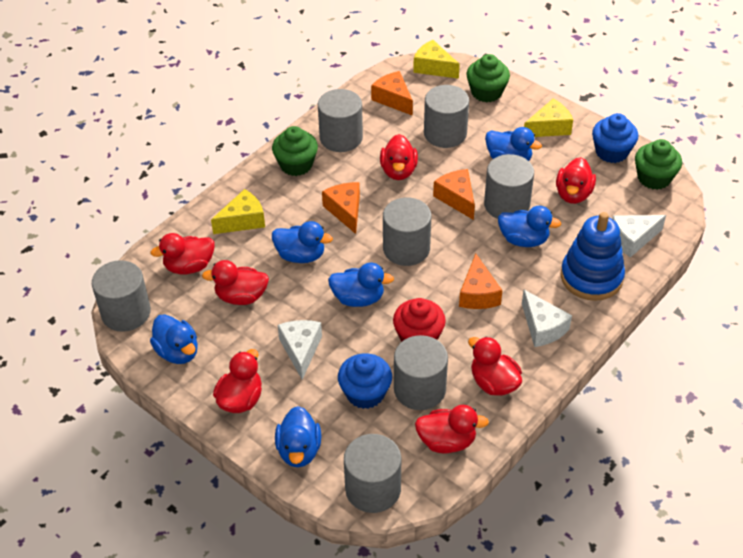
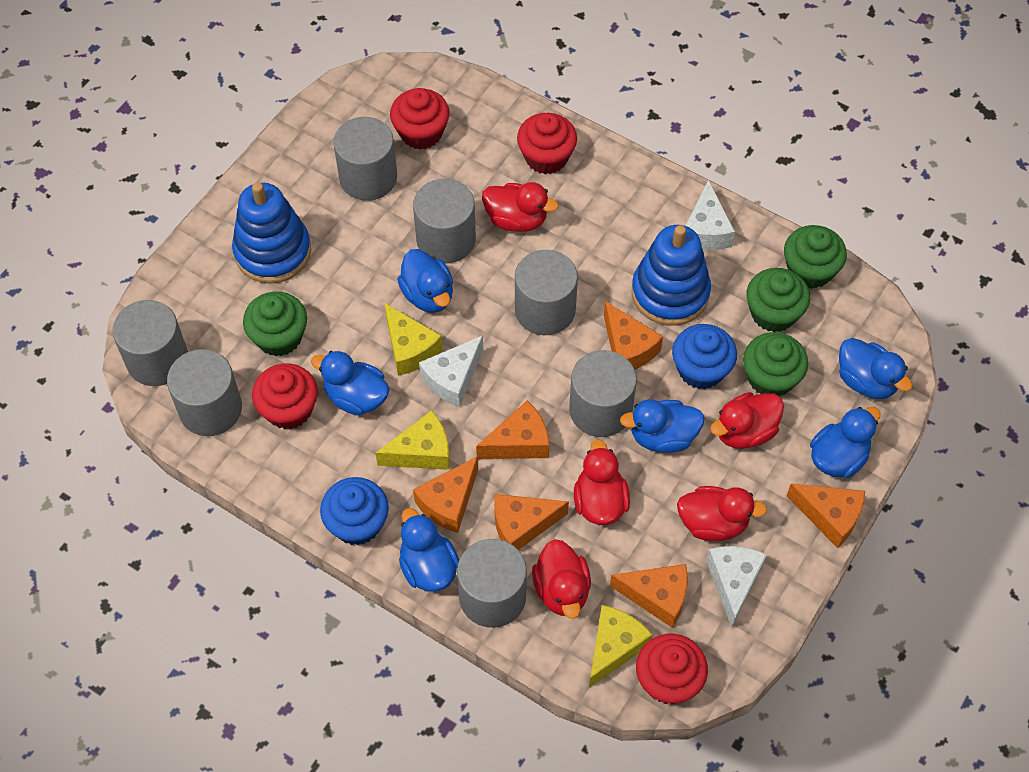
blue stacking toy: 1 -> 2
green cupcake: 3 -> 4
orange cheese: 4 -> 6
red cupcake: 1 -> 4
red duck: 7 -> 5

